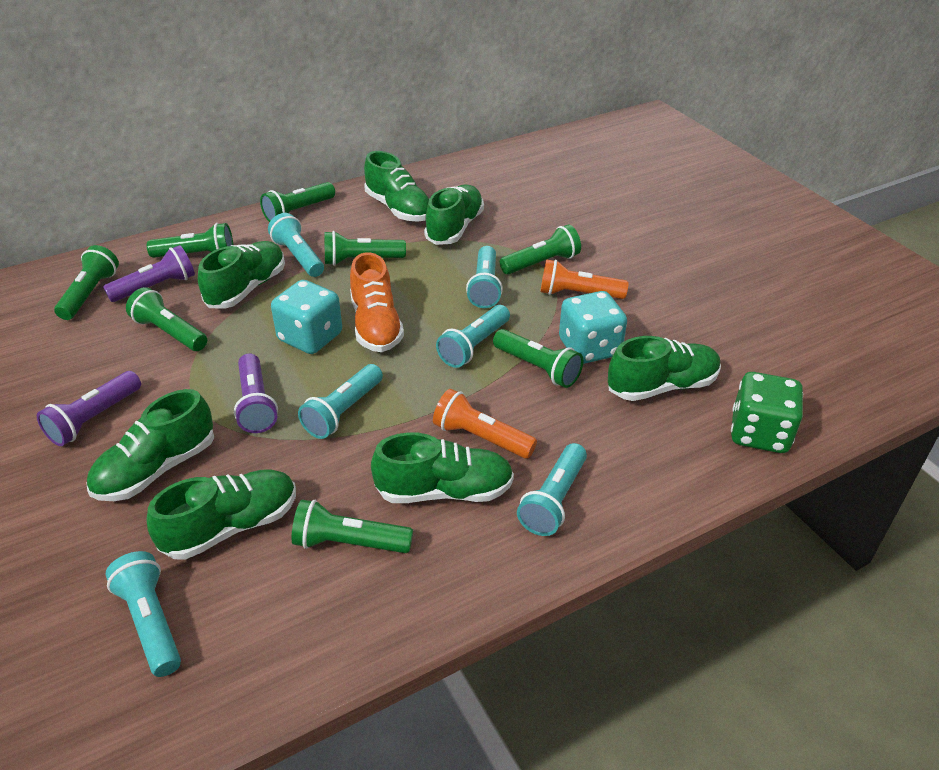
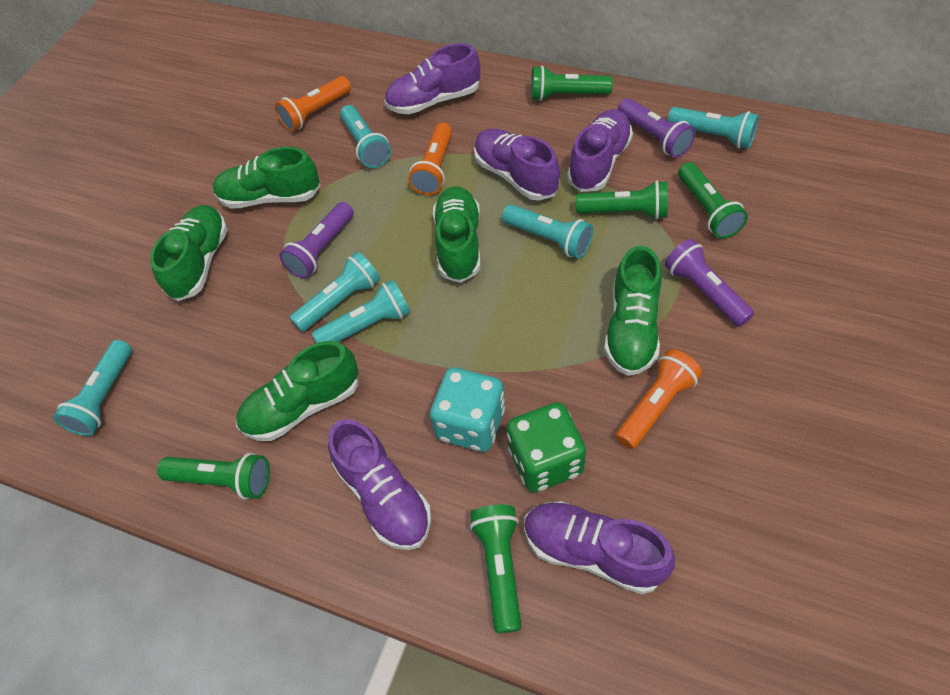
green flashlight: 8 -> 5
green shoe: 7 -> 5
orange flashlight: 2 -> 3
orange shoe: 1 -> 0
purple shoe: 0 -> 5
turquoise dice: 2 -> 1

